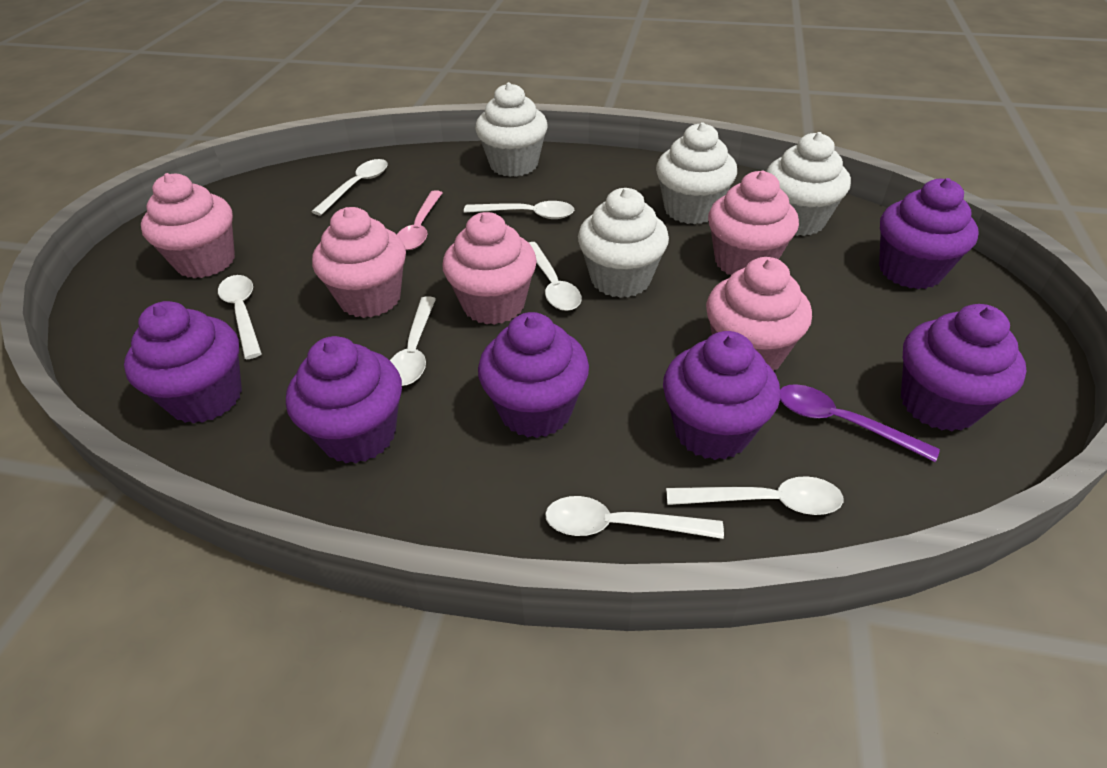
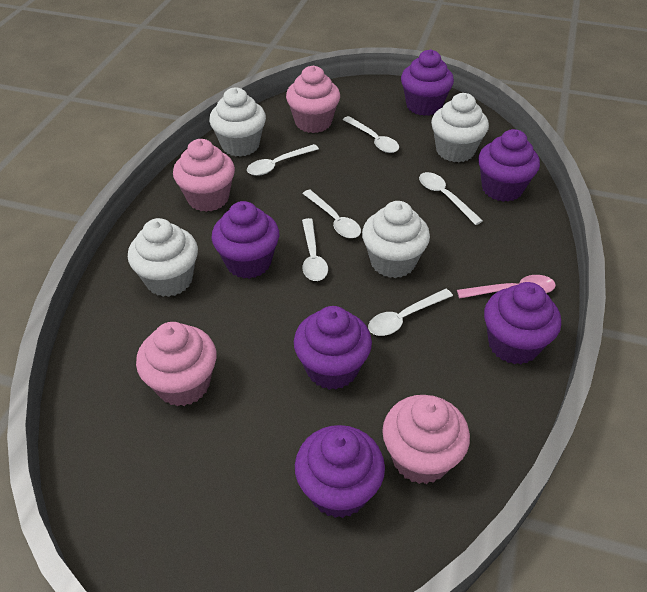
pink cupcake: 5 -> 4
purple spoon: 1 -> 0
white spoon: 7 -> 6

